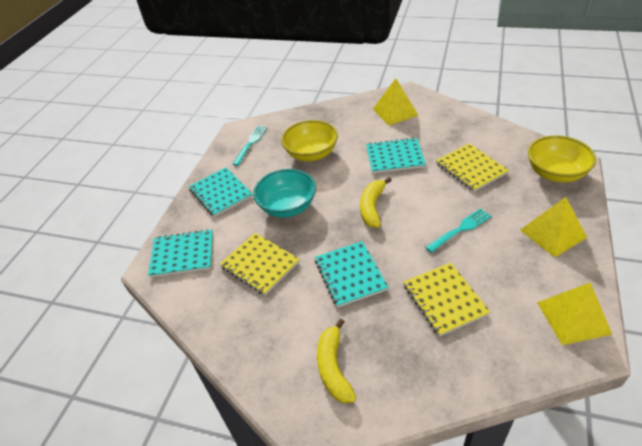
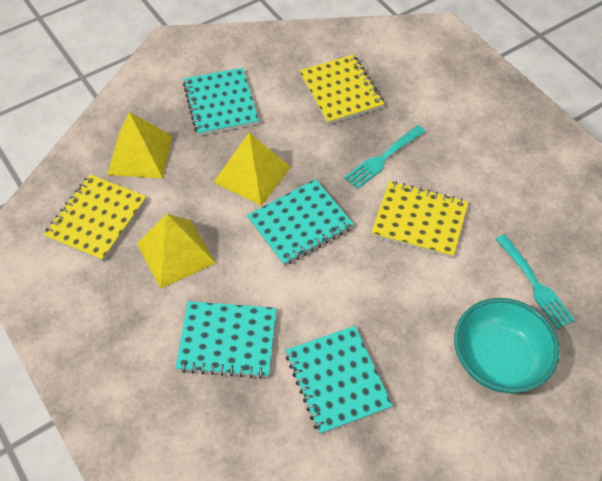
yellow banana: 2 -> 0
yellow bowl: 2 -> 0

